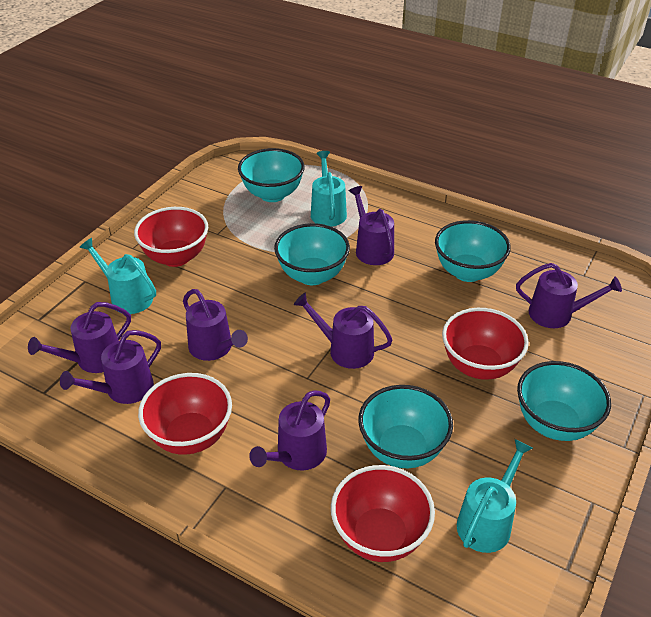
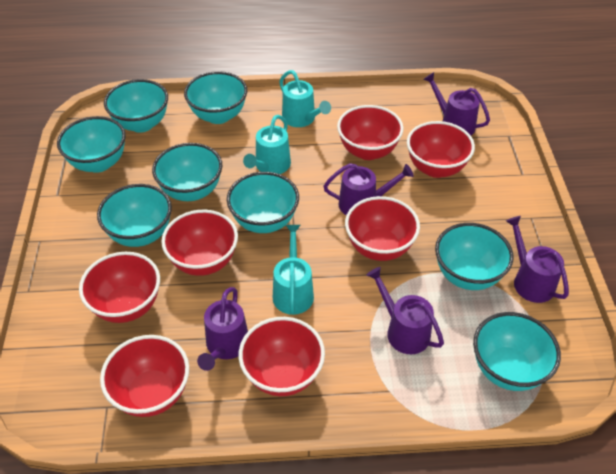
purple watering can: 7 -> 5
red bowl: 4 -> 7
turquoise bowl: 5 -> 8

